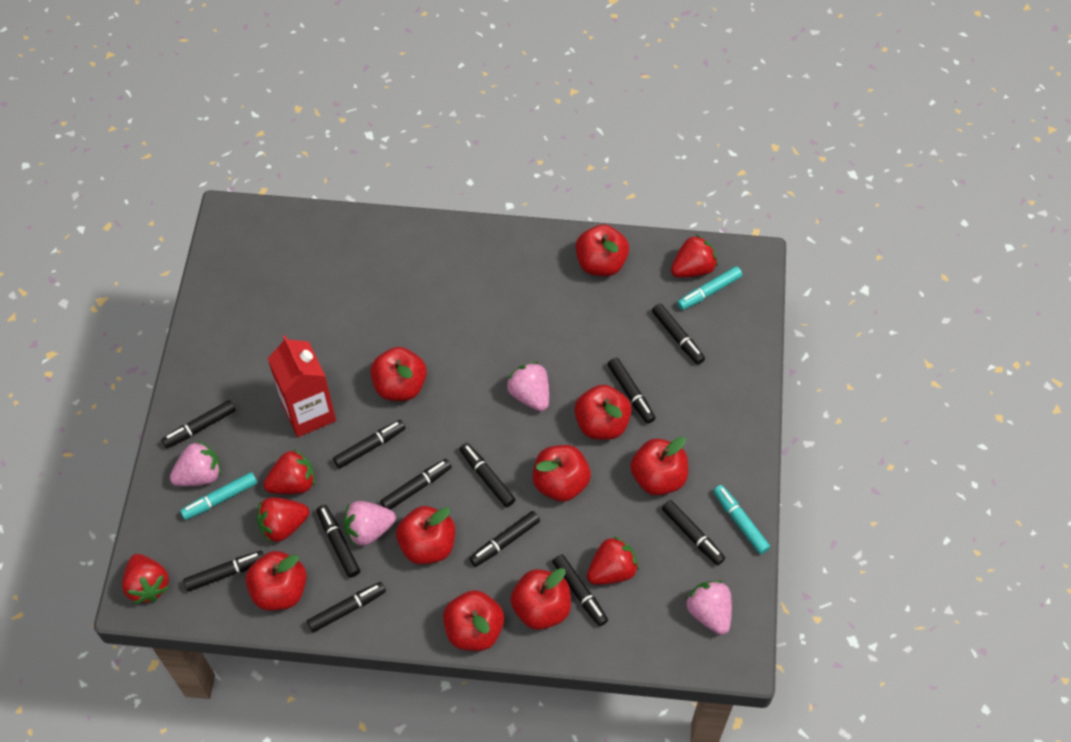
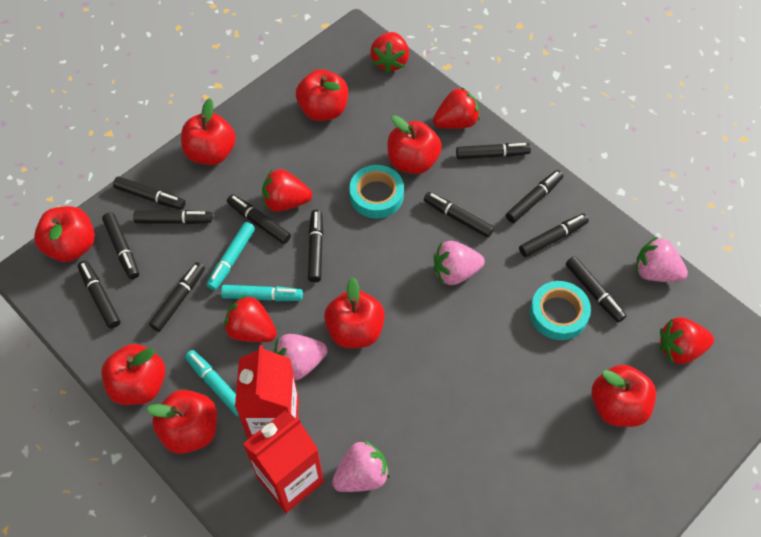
red apple: 9 -> 8
red carton: 1 -> 2
turquoise tape: 0 -> 2

